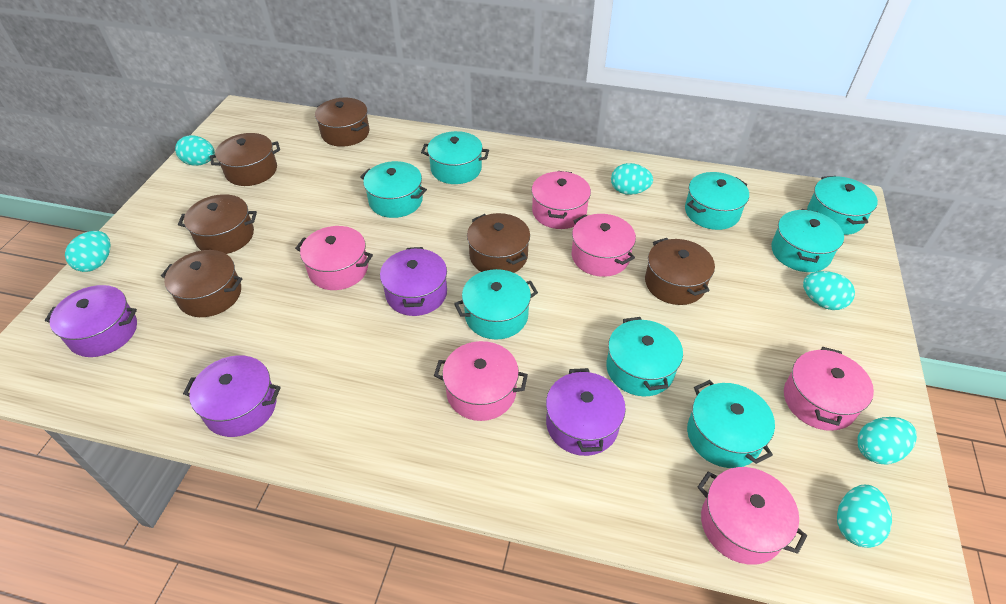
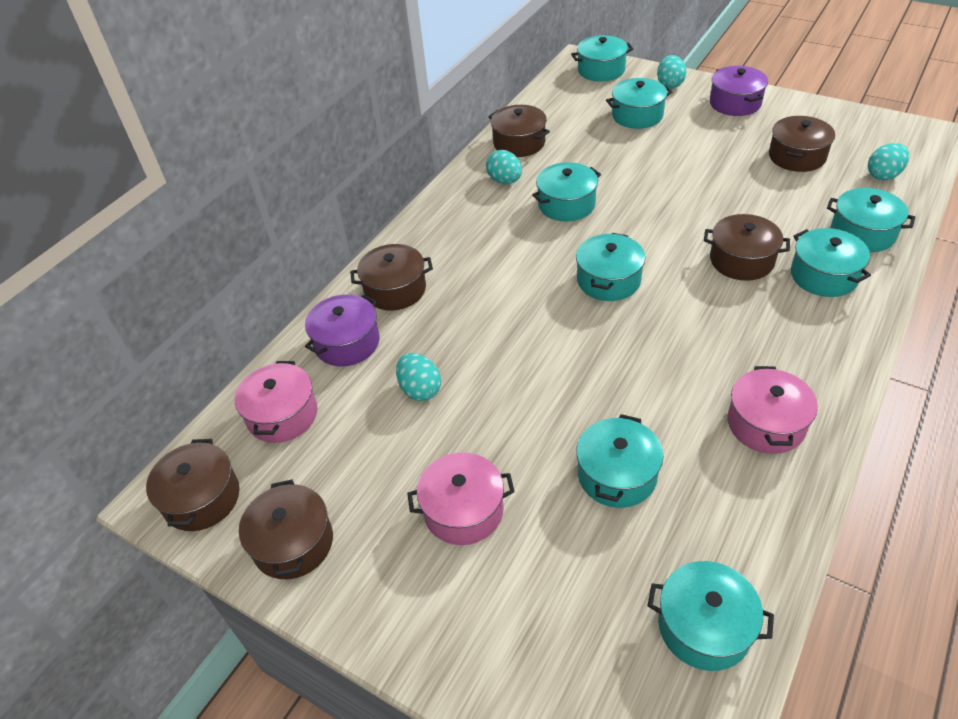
pink pot: 6 -> 3
purple pot: 4 -> 2
turquoise egg: 6 -> 4

